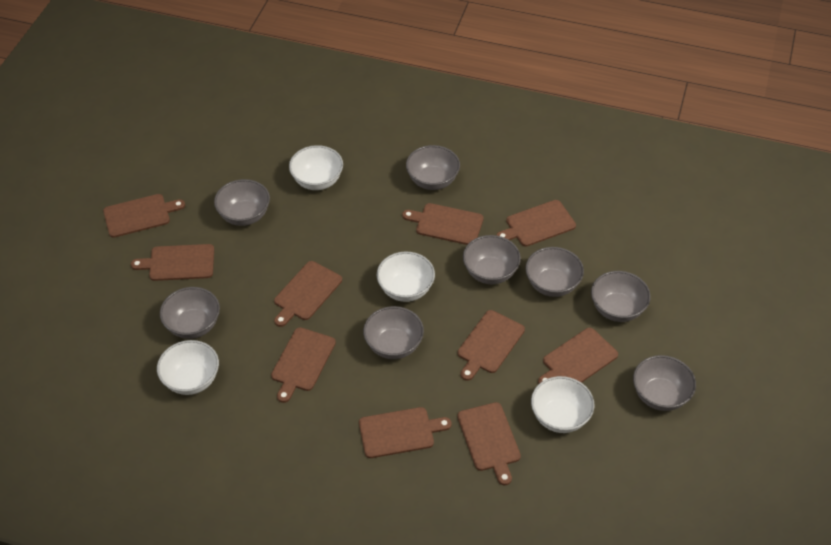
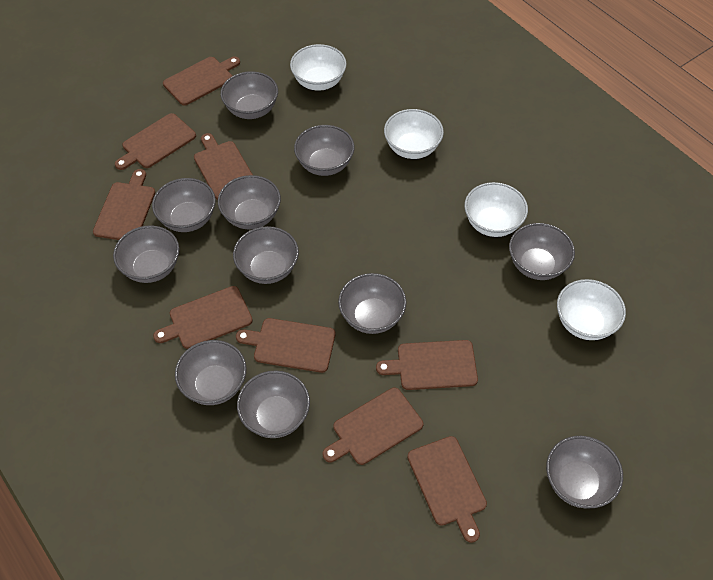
brown cutting board: 10 -> 9
grey bowl: 8 -> 11

